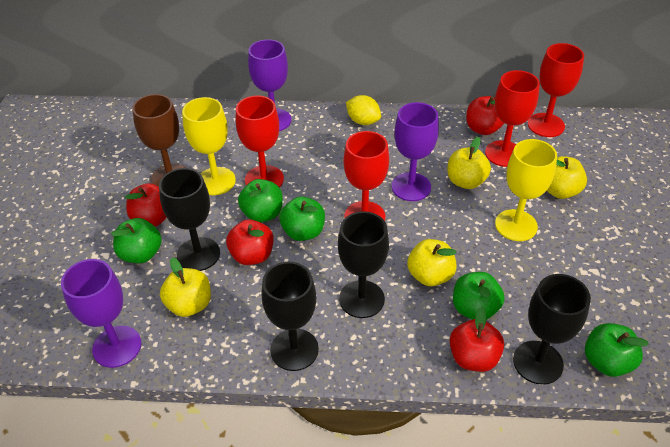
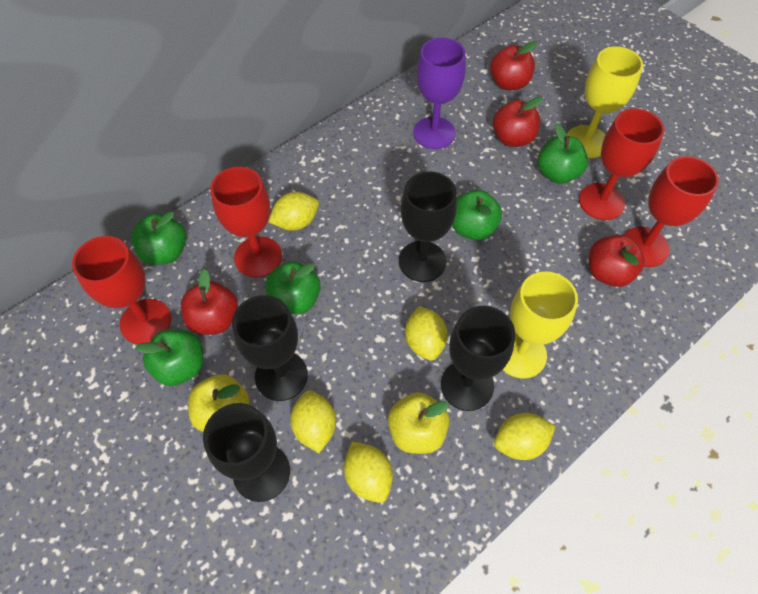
brown goblet: 1 -> 0
purple goblet: 3 -> 1
yellow apple: 4 -> 2
yellow lemon: 1 -> 5

